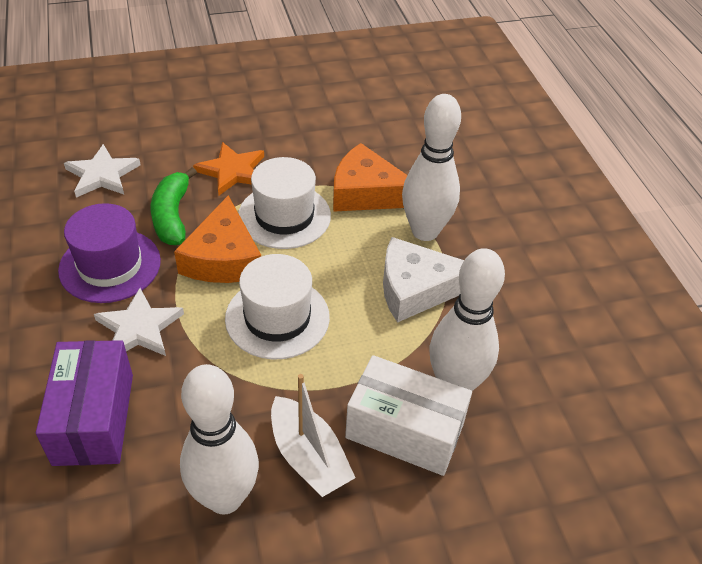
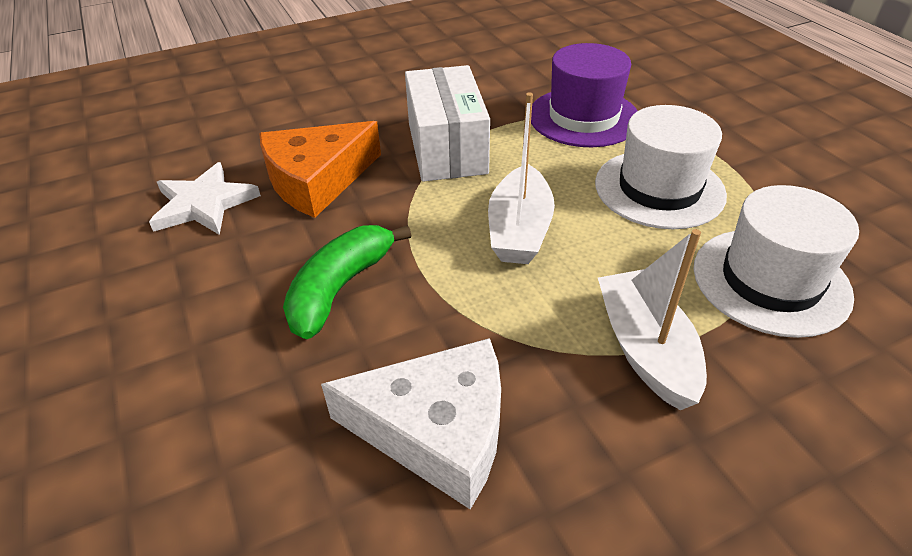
orange cheese: 2 -> 1
orange star: 1 -> 0
purple box: 1 -> 0
white boat: 1 -> 2
white bowling pin: 3 -> 0
white star: 2 -> 1

